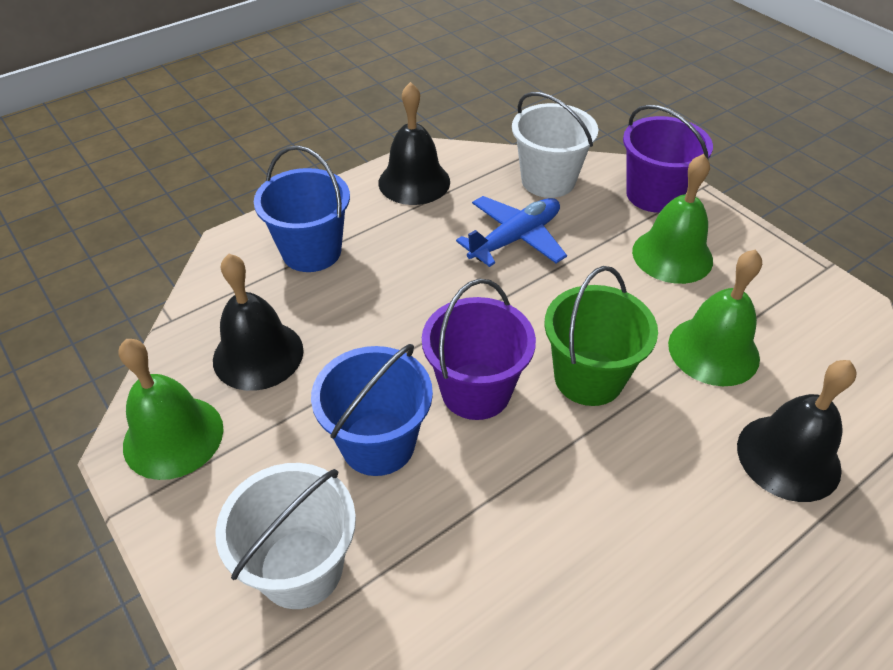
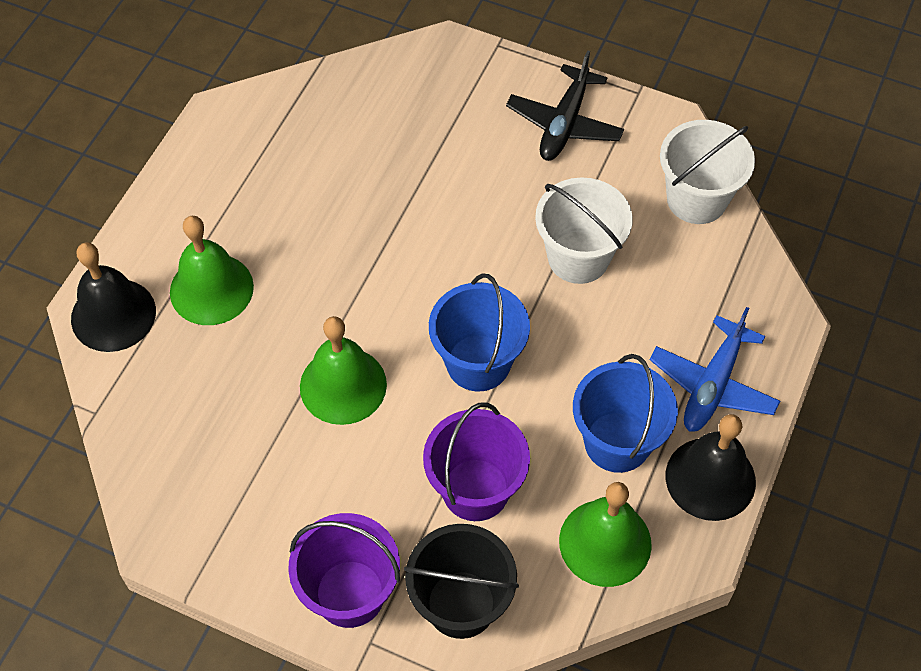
black bell: 3 -> 2
black bucket: 0 -> 1
black plane: 0 -> 1
green bucket: 1 -> 0

